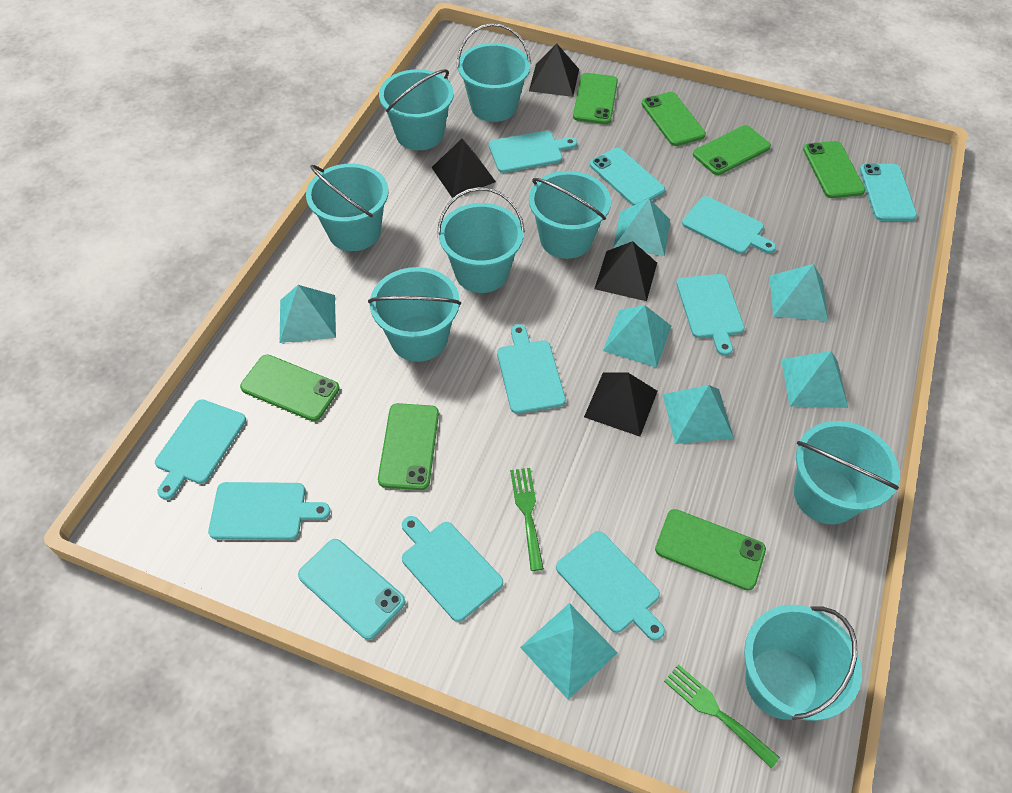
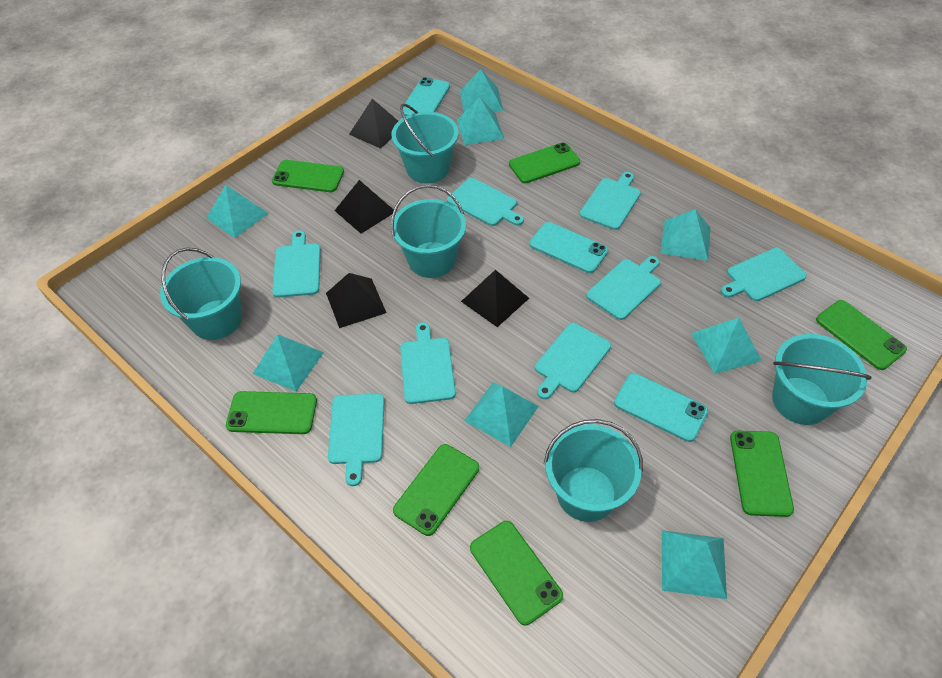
green fork: 2 -> 0
turquoise bucket: 8 -> 5
turquoise pyramid: 7 -> 8

